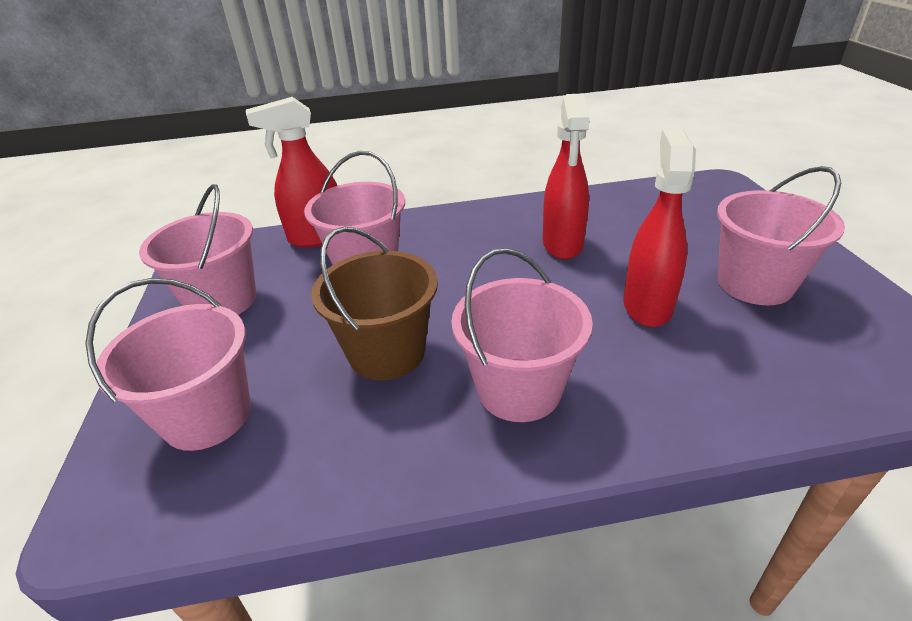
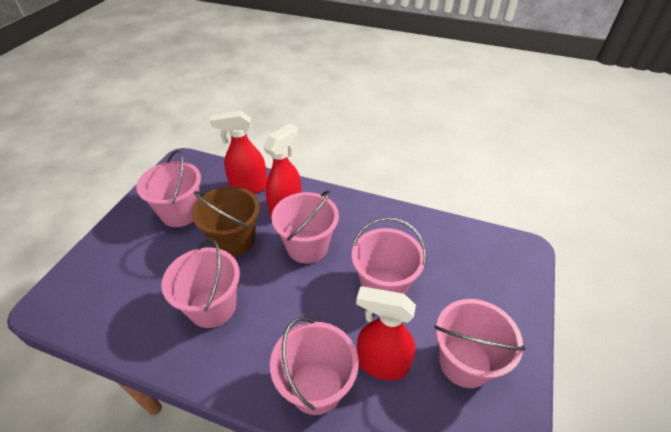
pink bucket: 5 -> 6

